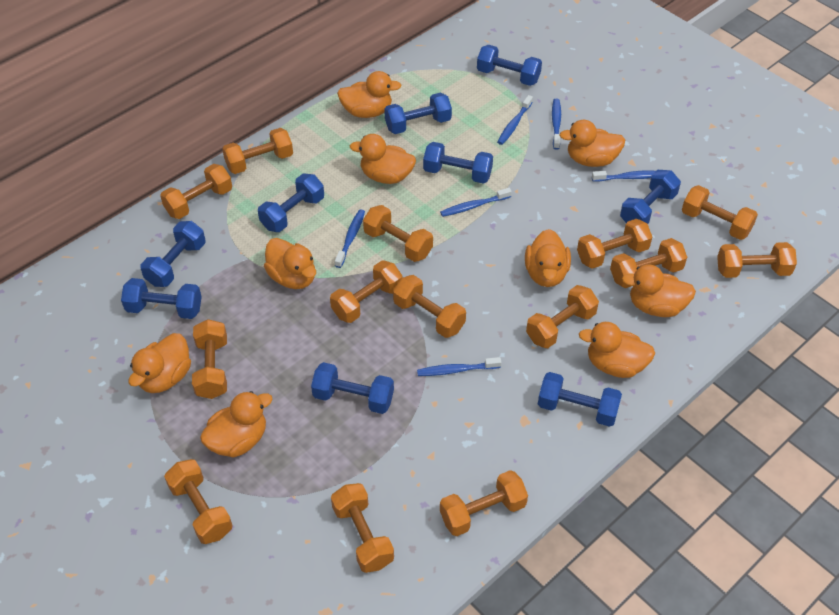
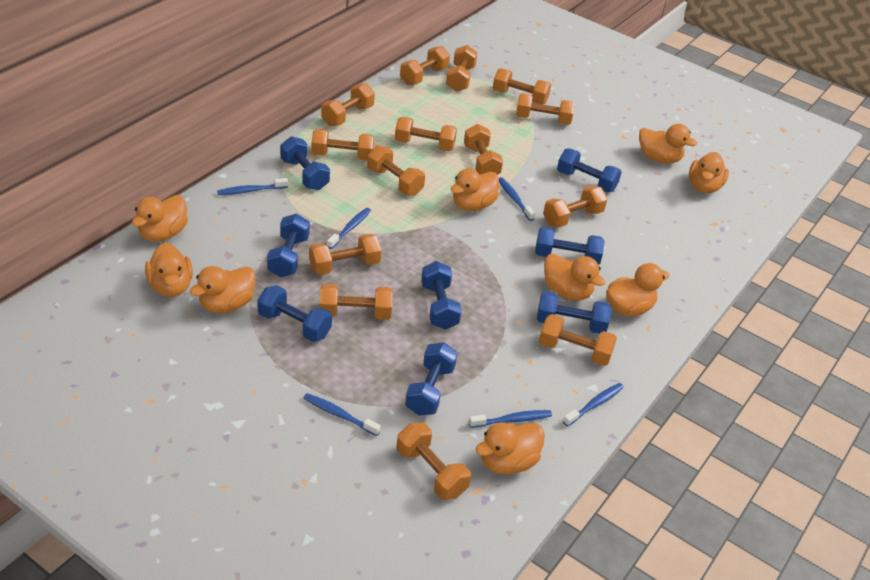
blue dumbbell: 9 -> 8

